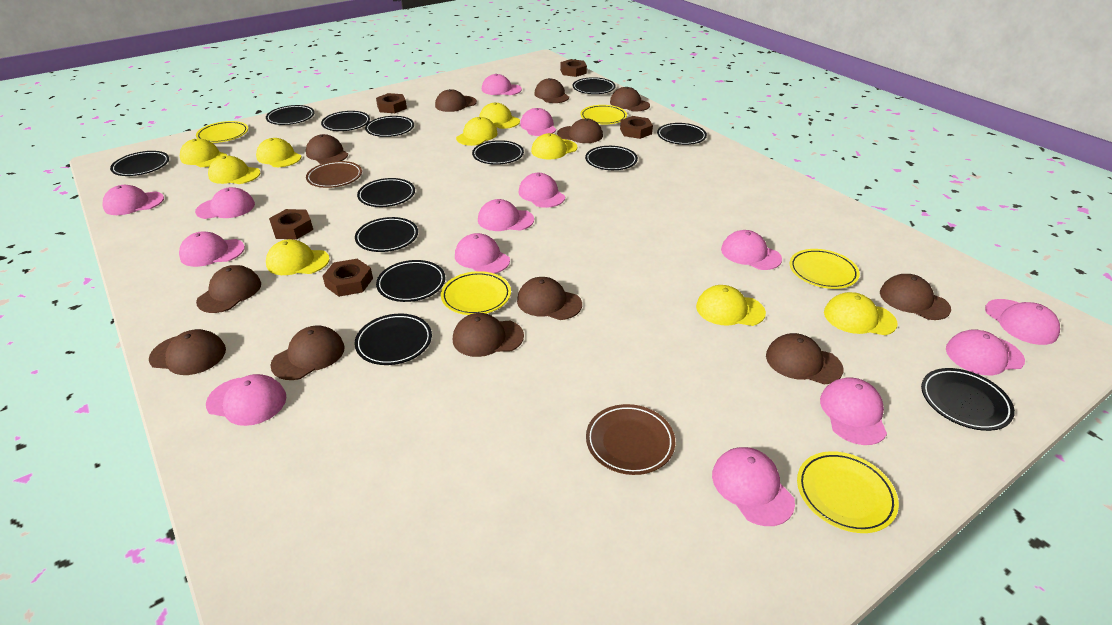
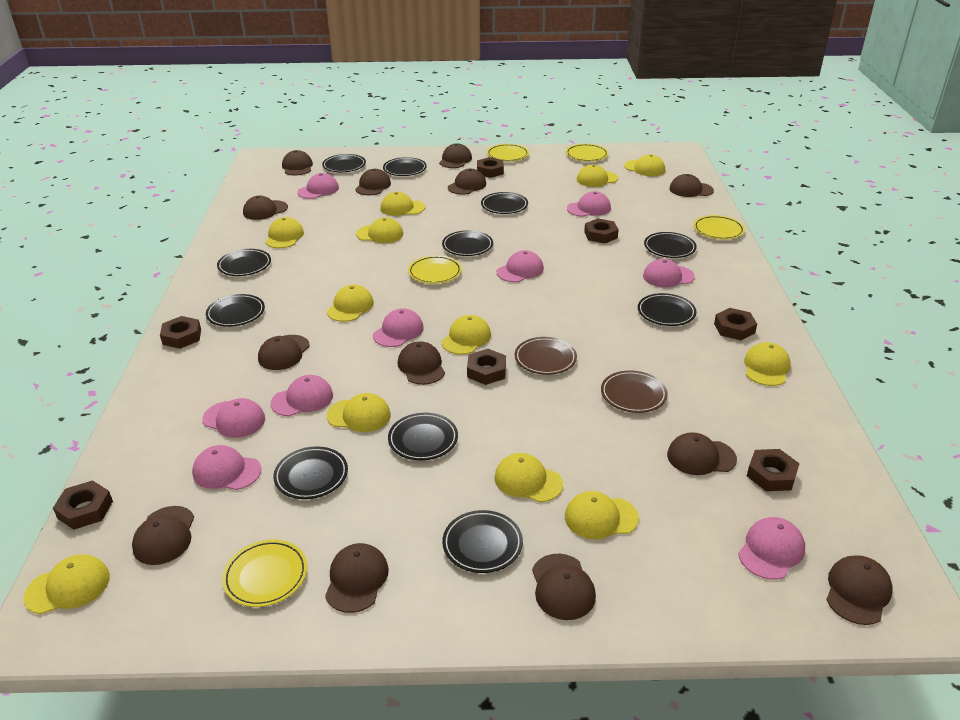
black plate: 13 -> 11
brown cap: 12 -> 13
brown nut: 5 -> 7
pink cap: 14 -> 9
yellow cap: 9 -> 12

